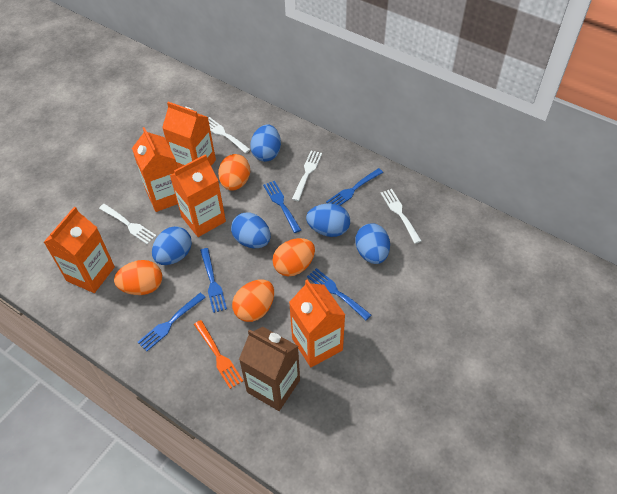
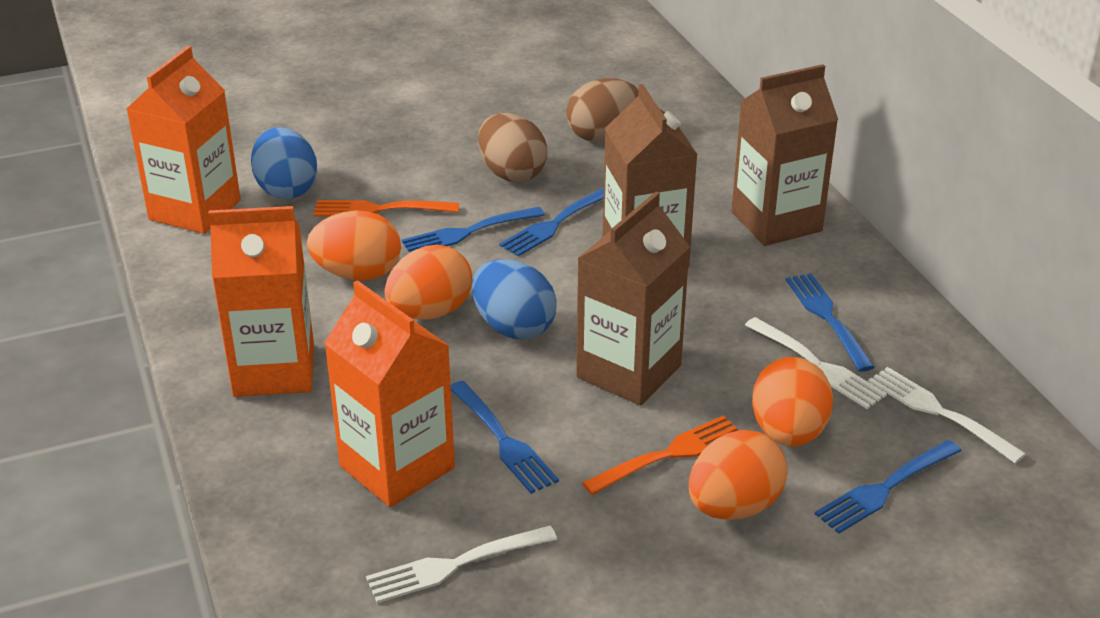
blue egg: 5 -> 2
brown carton: 1 -> 3
brown egg: 0 -> 2
orange carton: 5 -> 3
orange fork: 1 -> 2
white fork: 4 -> 3

